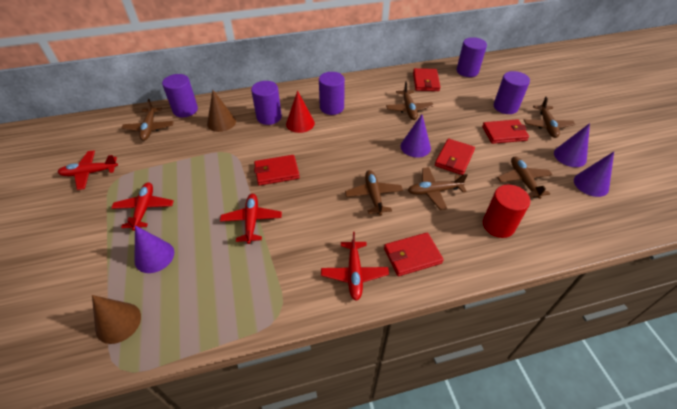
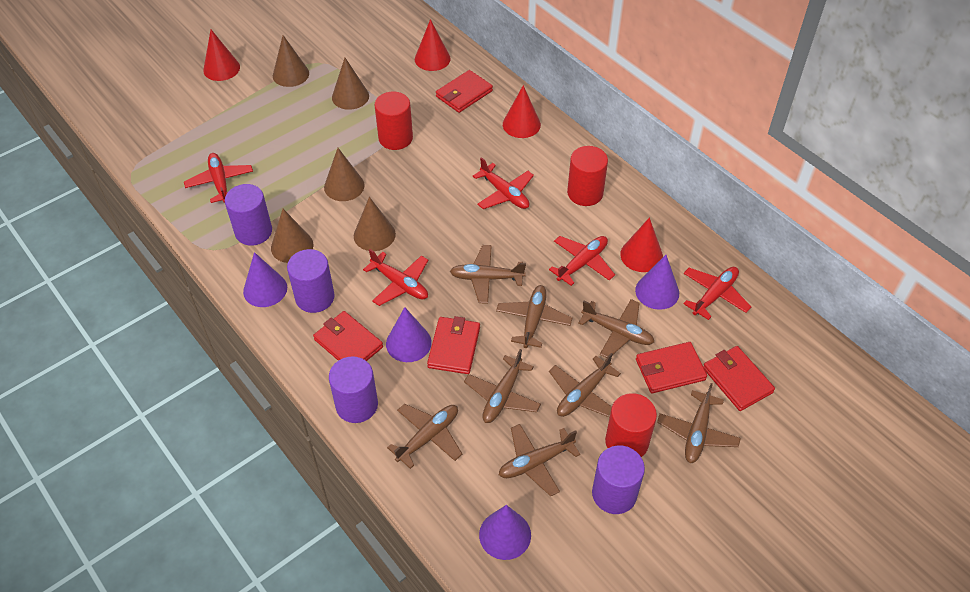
brown cone: 2 -> 5
brown plane: 6 -> 8
purple cylinder: 5 -> 4
red cone: 1 -> 4
red cylinder: 1 -> 3
red plane: 4 -> 5

